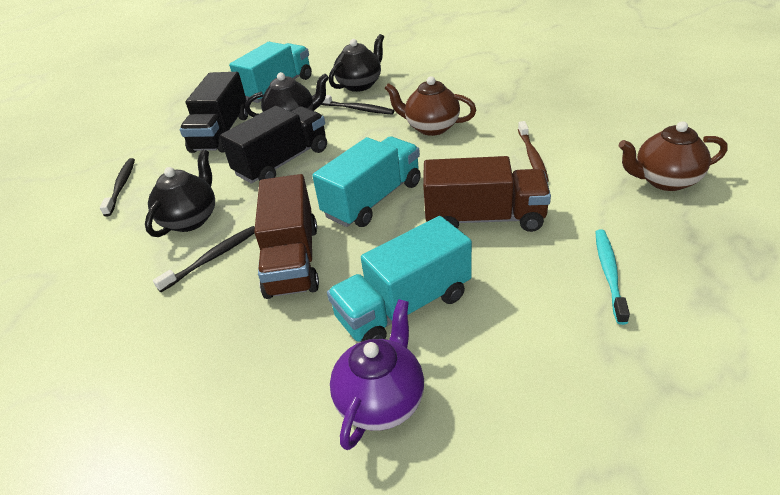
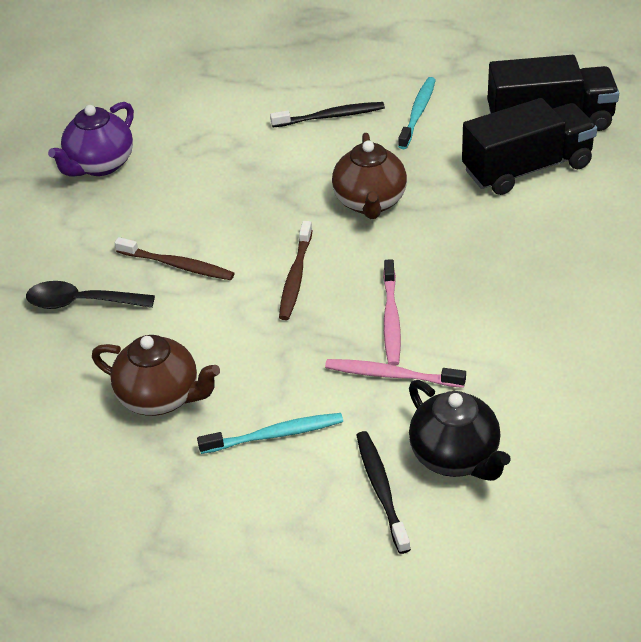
black spoon: 0 -> 1
black teapot: 3 -> 1
black toothbrush: 3 -> 2
brown toothbrush: 1 -> 2
brown truck: 2 -> 0
pink toothbrush: 0 -> 2
turquoise toothbrush: 1 -> 2
turquoise truck: 3 -> 0

